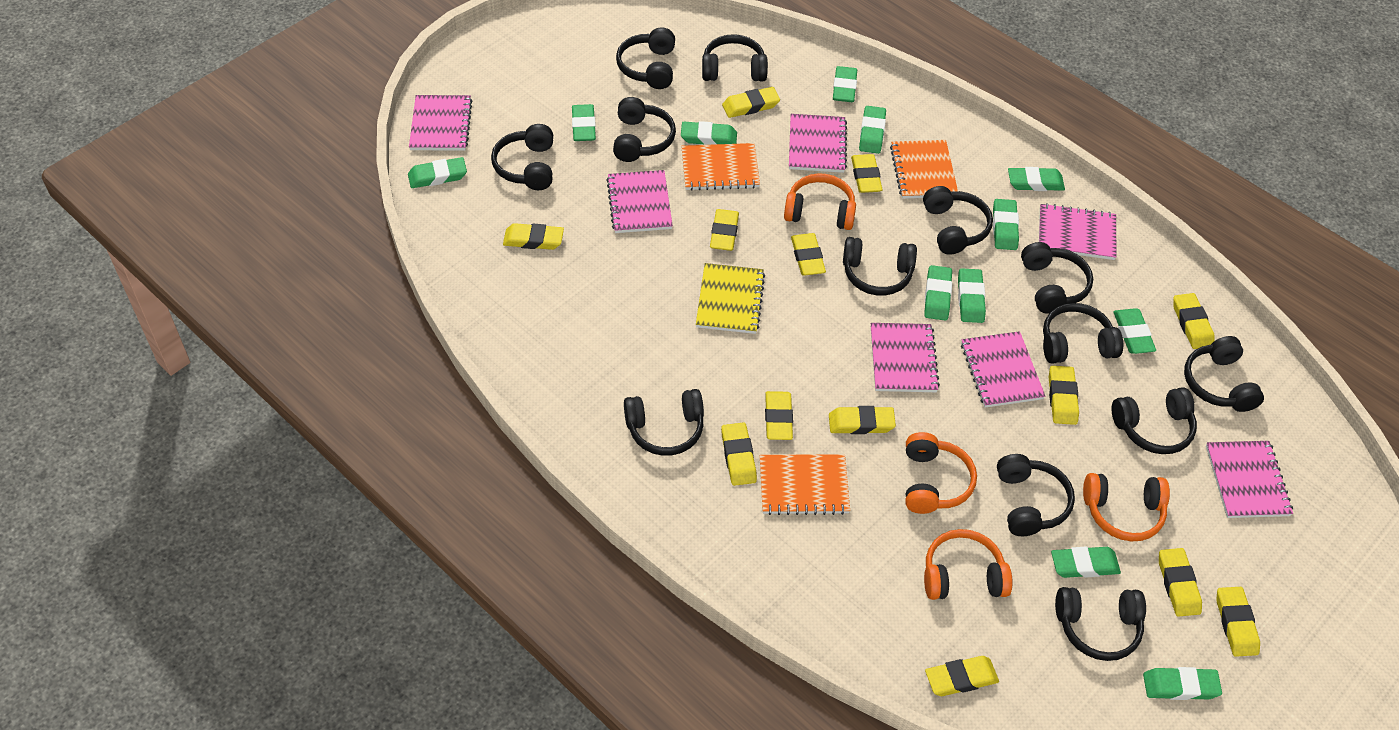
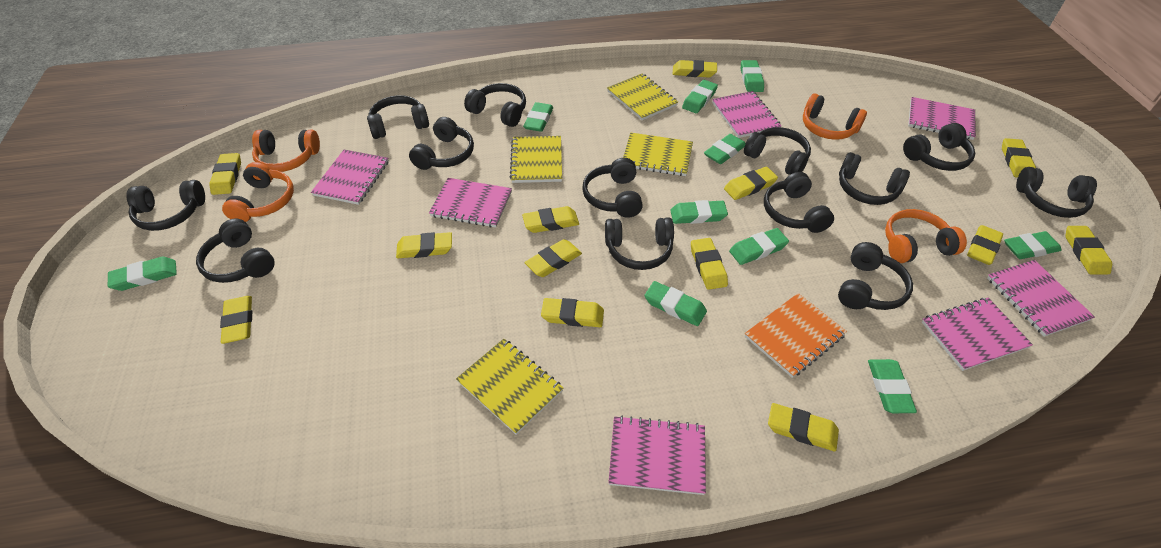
green eraser: 12 -> 10
orange notebook: 3 -> 1
yellow notebook: 1 -> 4

